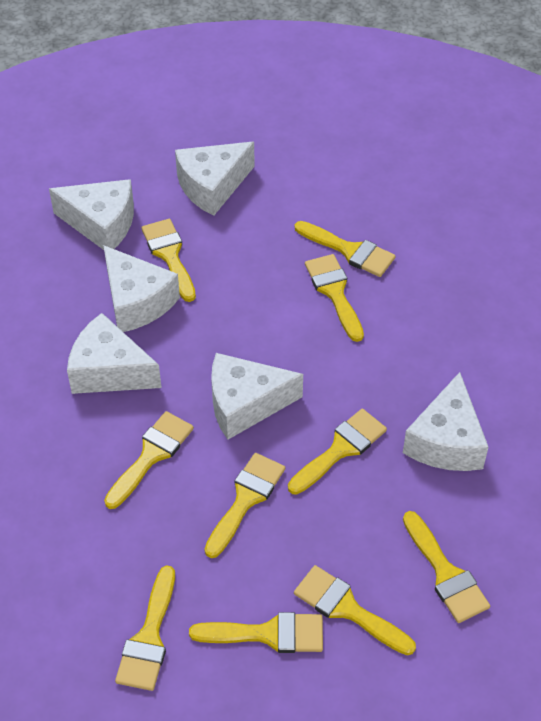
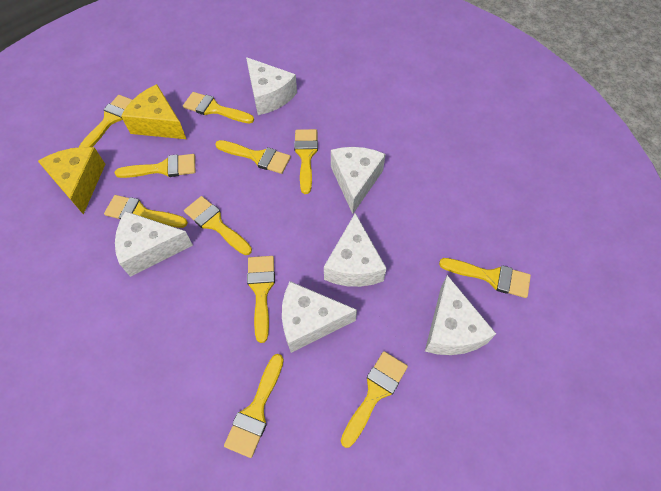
yellow brush: 10 -> 11
yellow cheese: 0 -> 2

